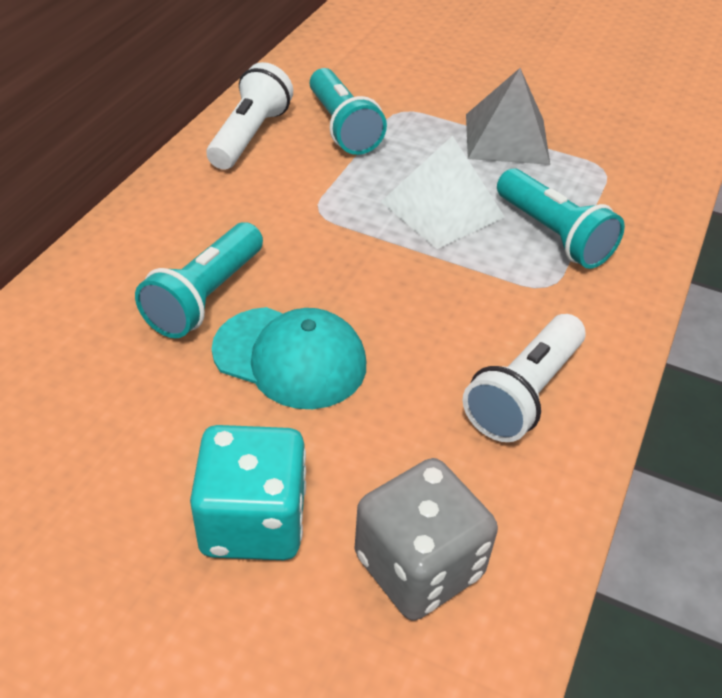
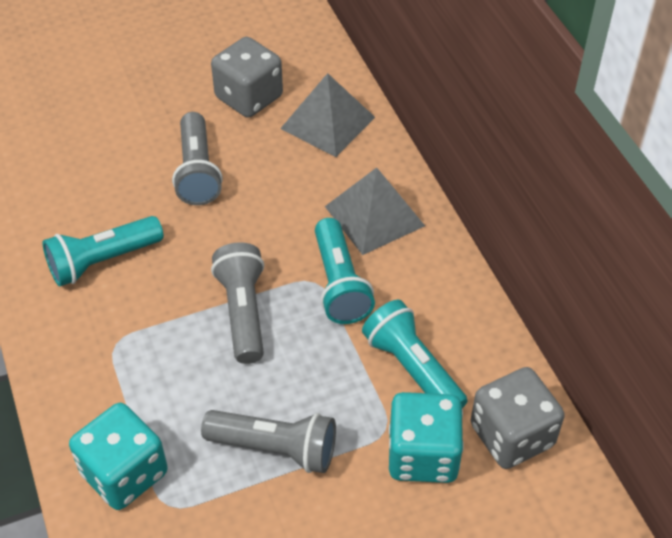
grey dice: 1 -> 2
grey flashlight: 0 -> 3
grey pyramid: 1 -> 2
turquoise cap: 1 -> 0
turquoise dice: 1 -> 2
white flashlight: 2 -> 0
white pyramid: 1 -> 0

